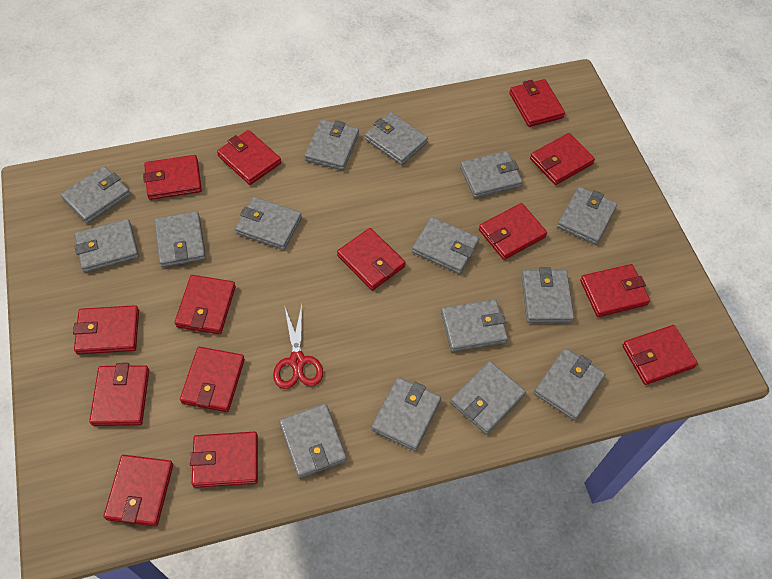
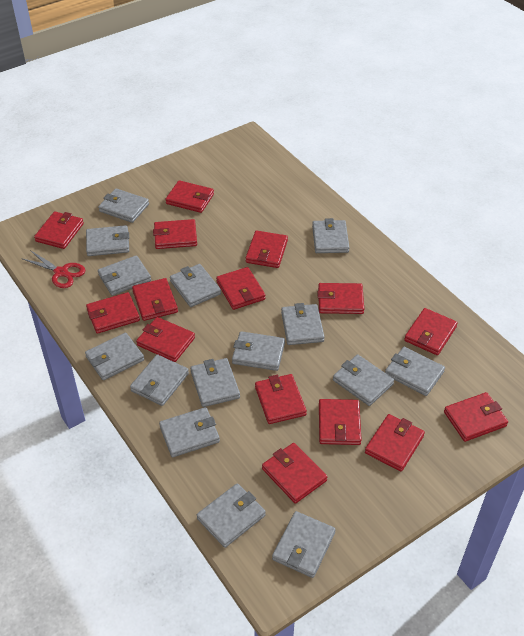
red wallet: 14 -> 15

